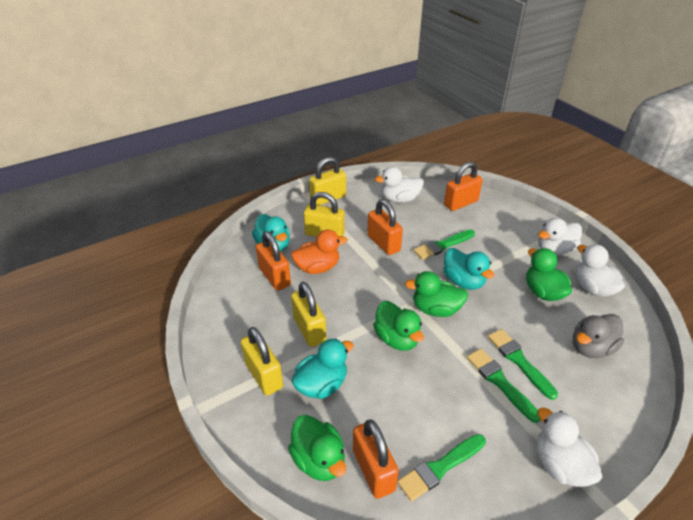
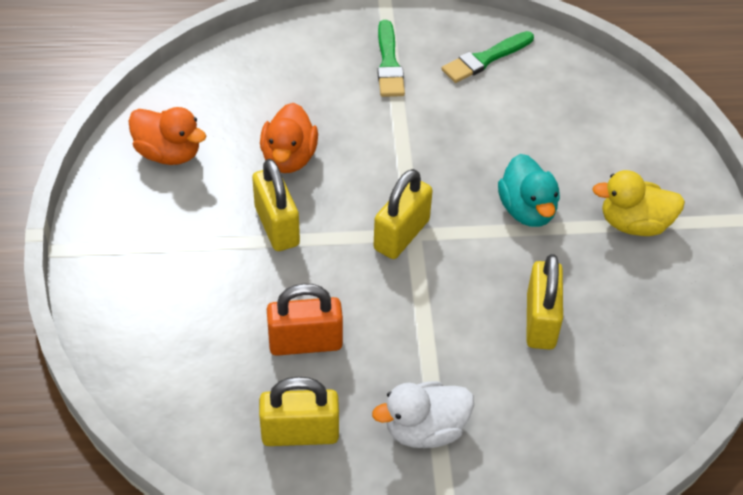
green brush: 4 -> 2
green duck: 4 -> 0
grey duck: 1 -> 0
orange duck: 1 -> 2
orange padlock: 4 -> 1
turquoise duck: 3 -> 1
white duck: 4 -> 1
yellow duck: 0 -> 1

